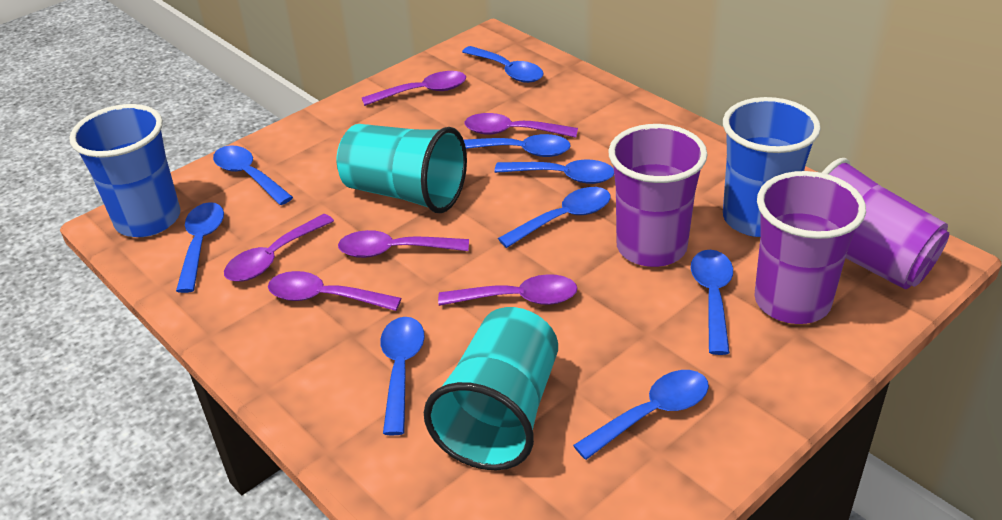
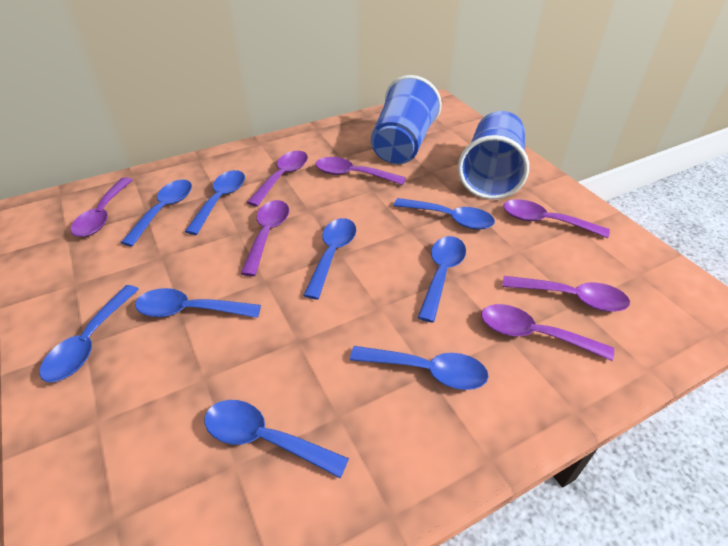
purple cup: 3 -> 0
purple spoon: 6 -> 7
turquoise cup: 2 -> 0

